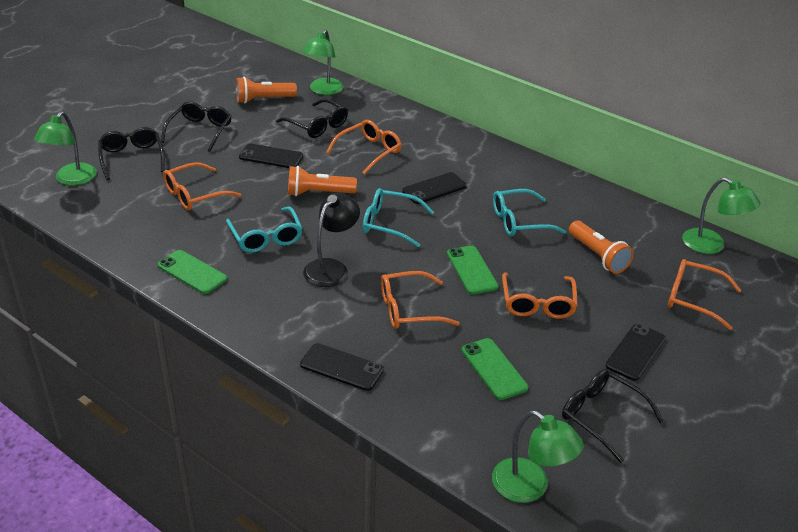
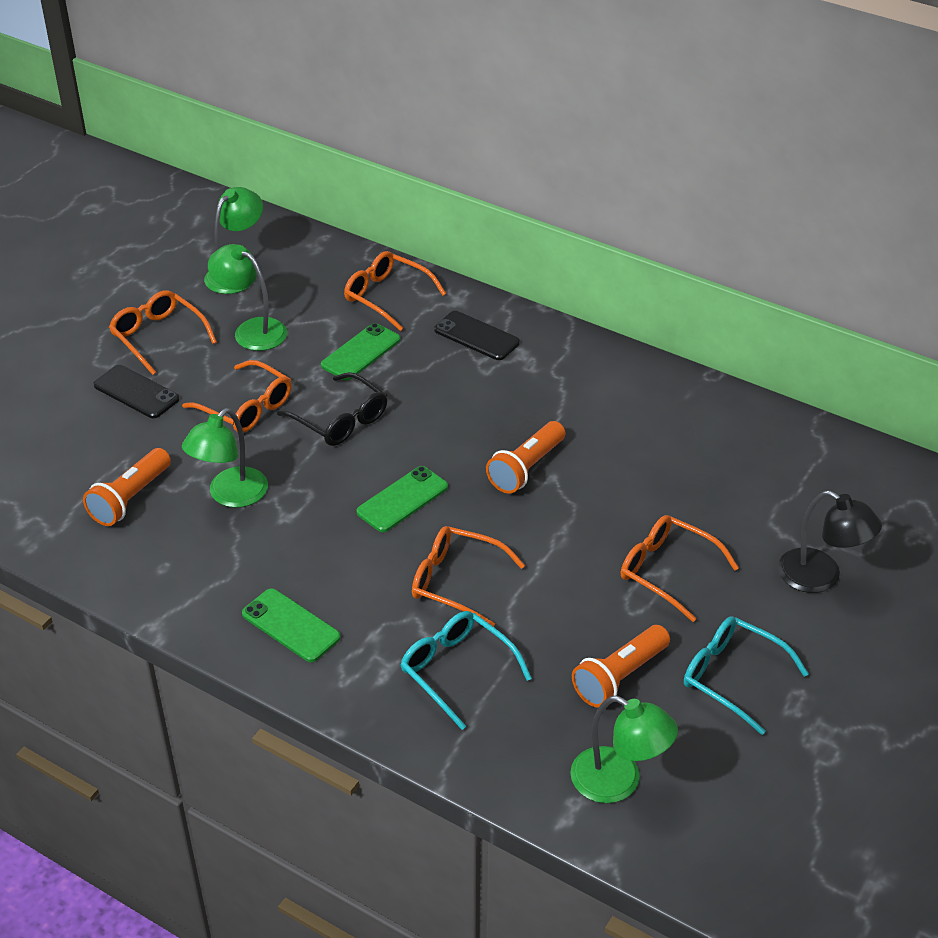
black glasses: 4 -> 1
black phone: 4 -> 2
turquoise glasses: 3 -> 2

